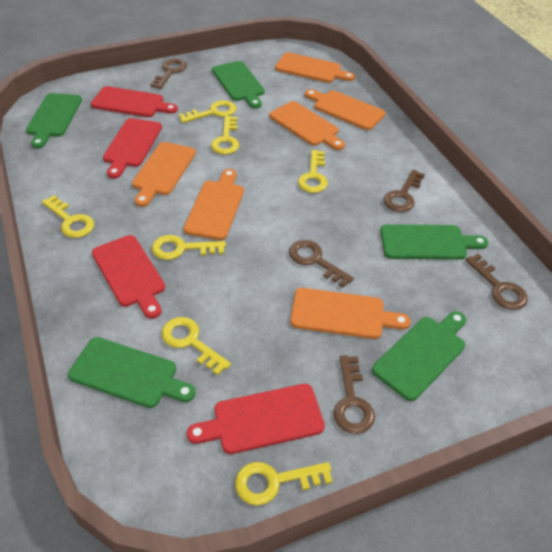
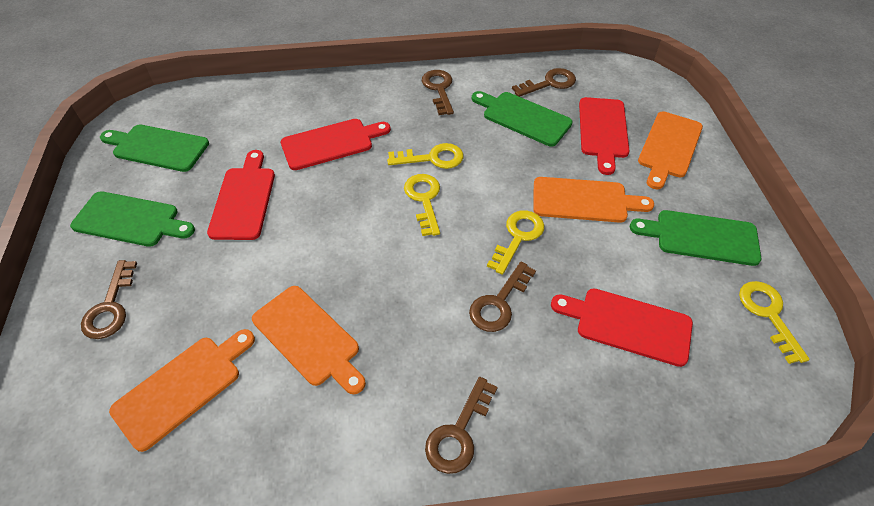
green cutting board: 5 -> 4
orange cutting board: 6 -> 4
yellow key: 7 -> 4

